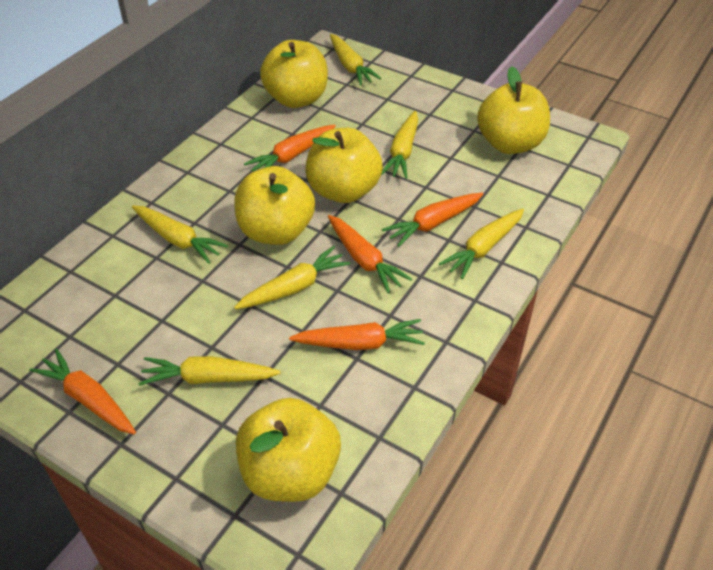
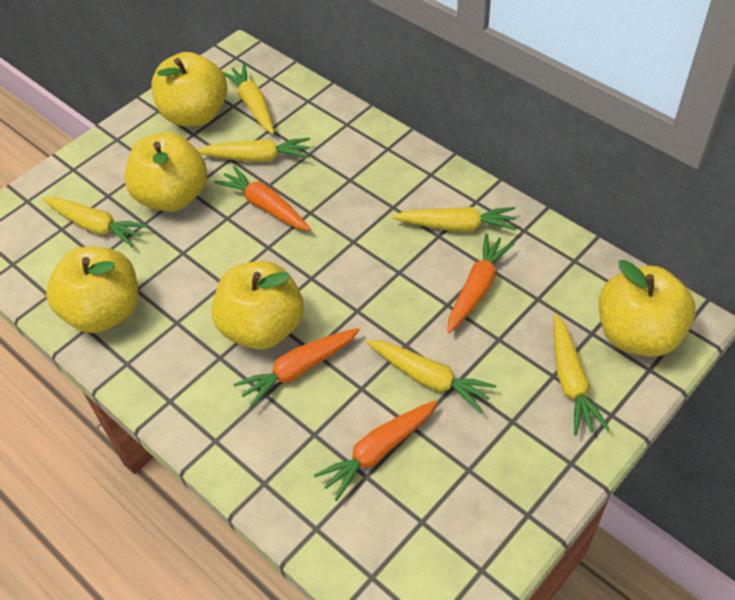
orange carrot: 5 -> 4

